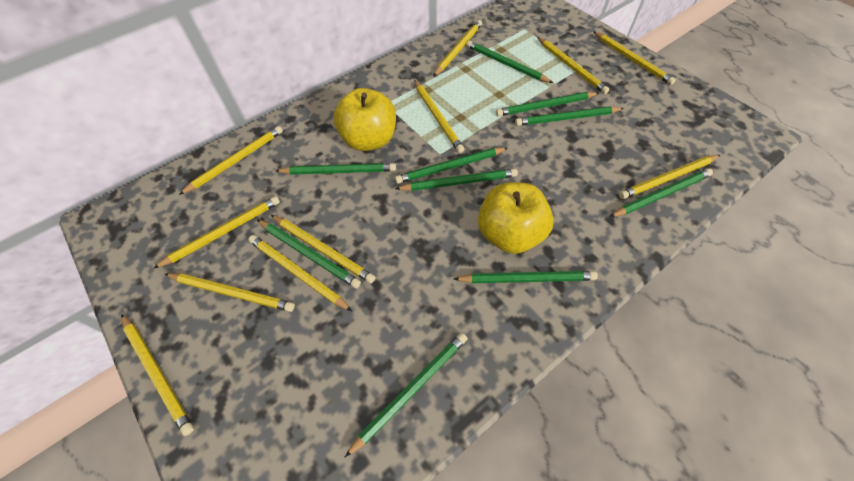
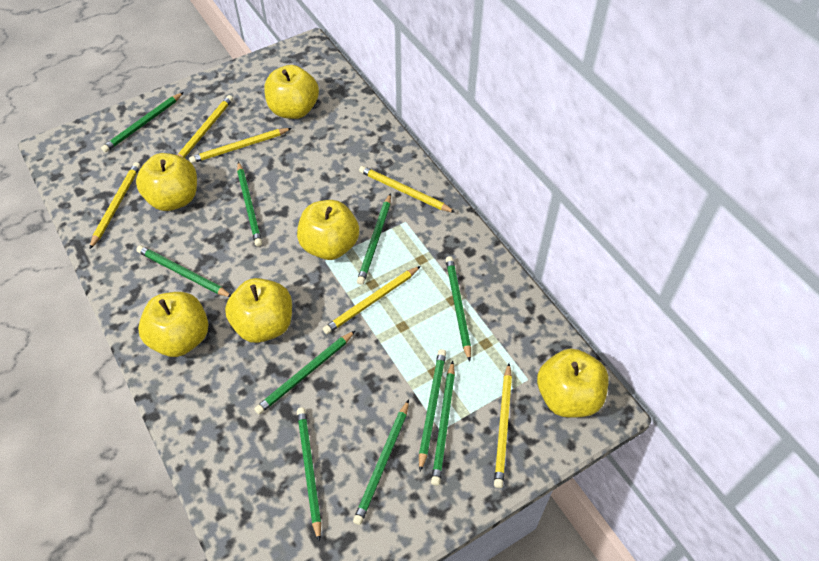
yellow apple: 2 -> 6
yellow pencil: 11 -> 6

